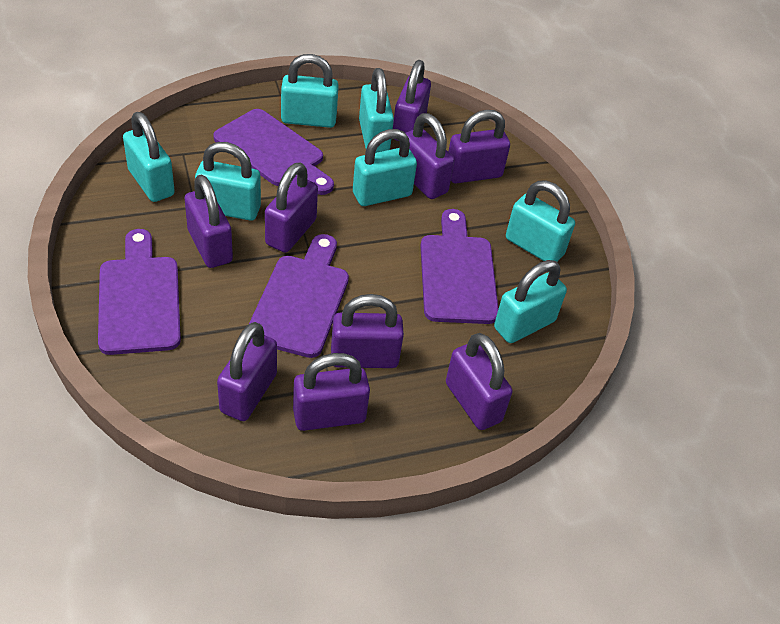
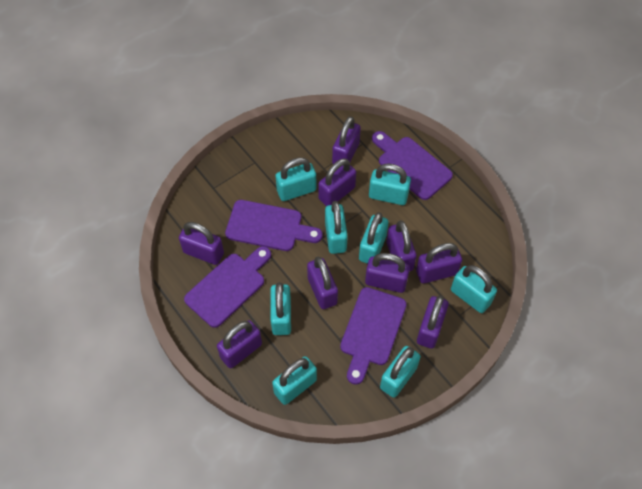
turquoise padlock: 7 -> 8

